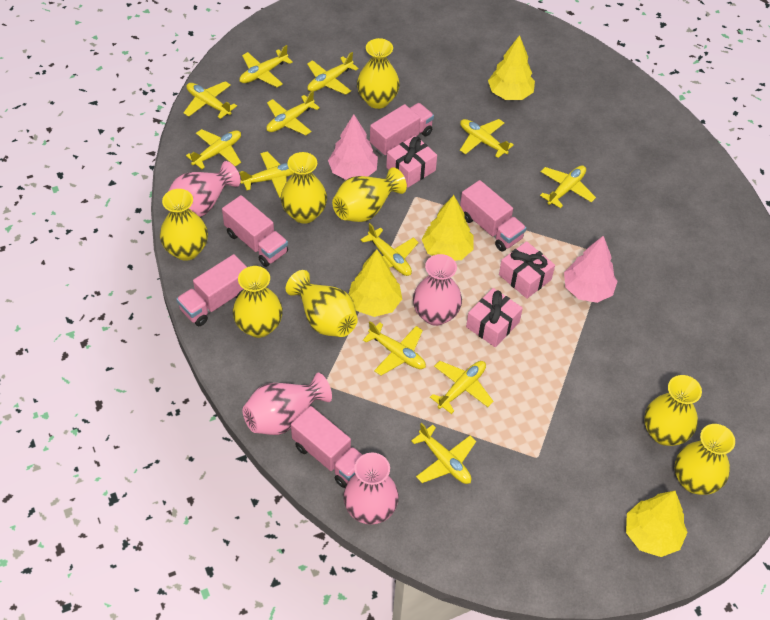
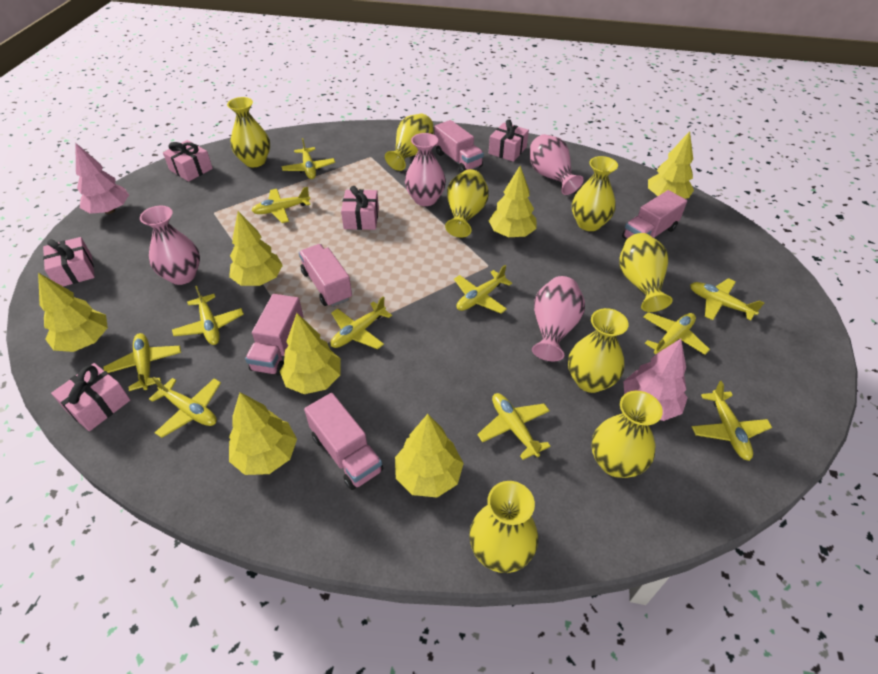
pink gift: 3 -> 5
yellow plane: 12 -> 11
yellow tree: 4 -> 7

